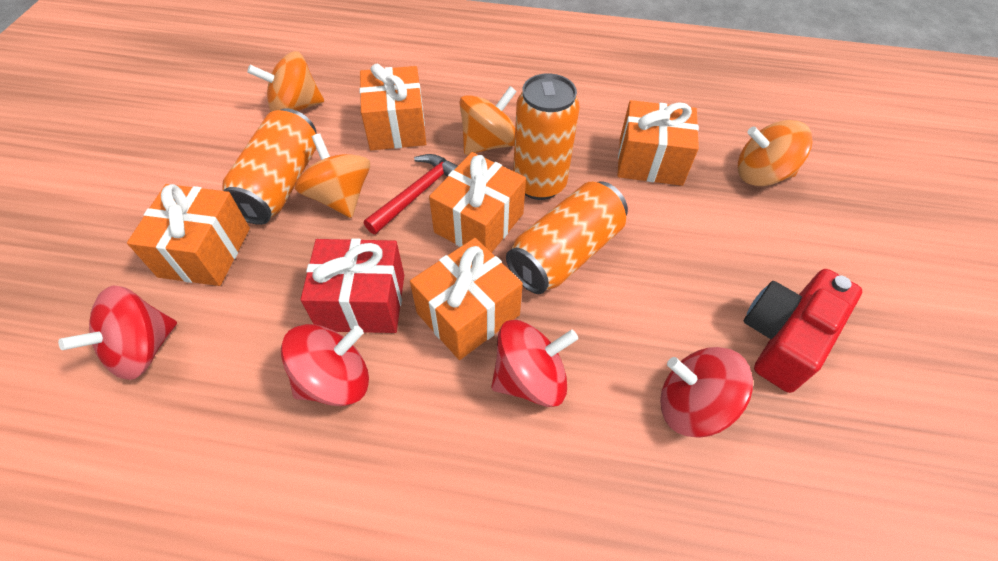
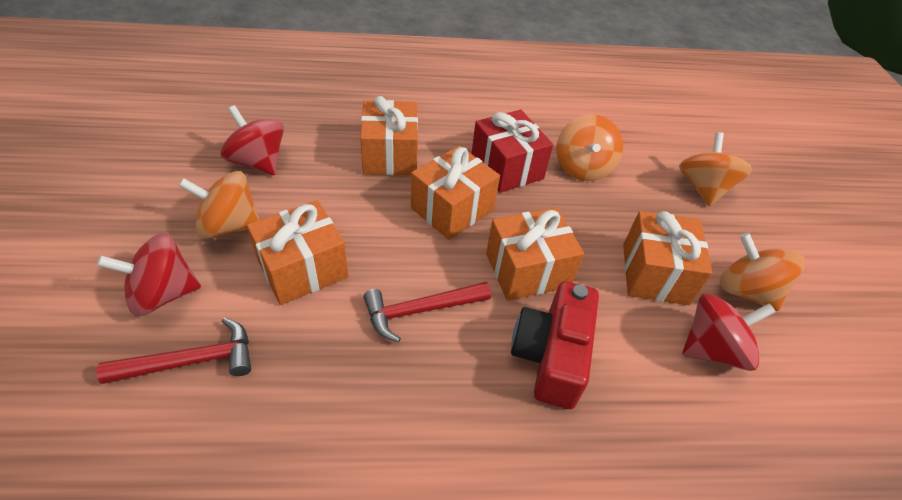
orange can: 3 -> 0
red hammer: 1 -> 2
red spinning top: 4 -> 3

